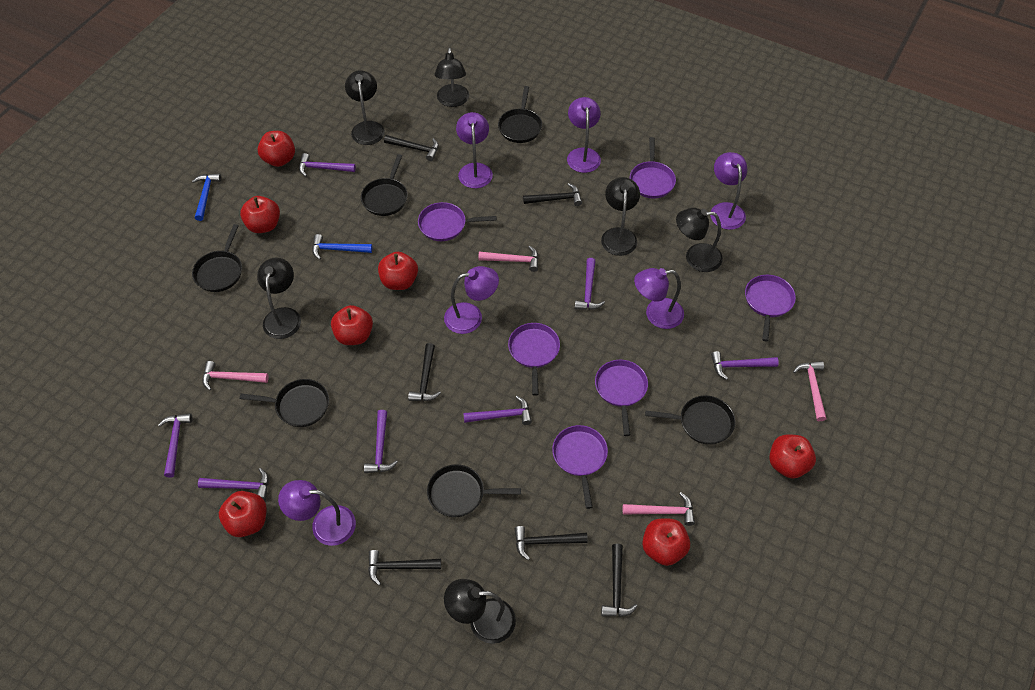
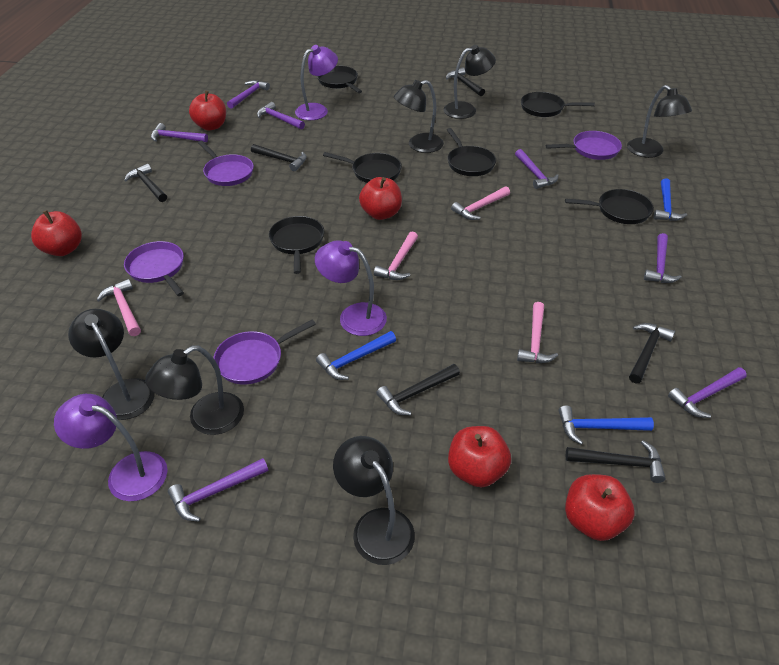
blue hammer: 2 -> 3
purple lamp: 6 -> 3
purple pan: 6 -> 4
red apple: 7 -> 5

